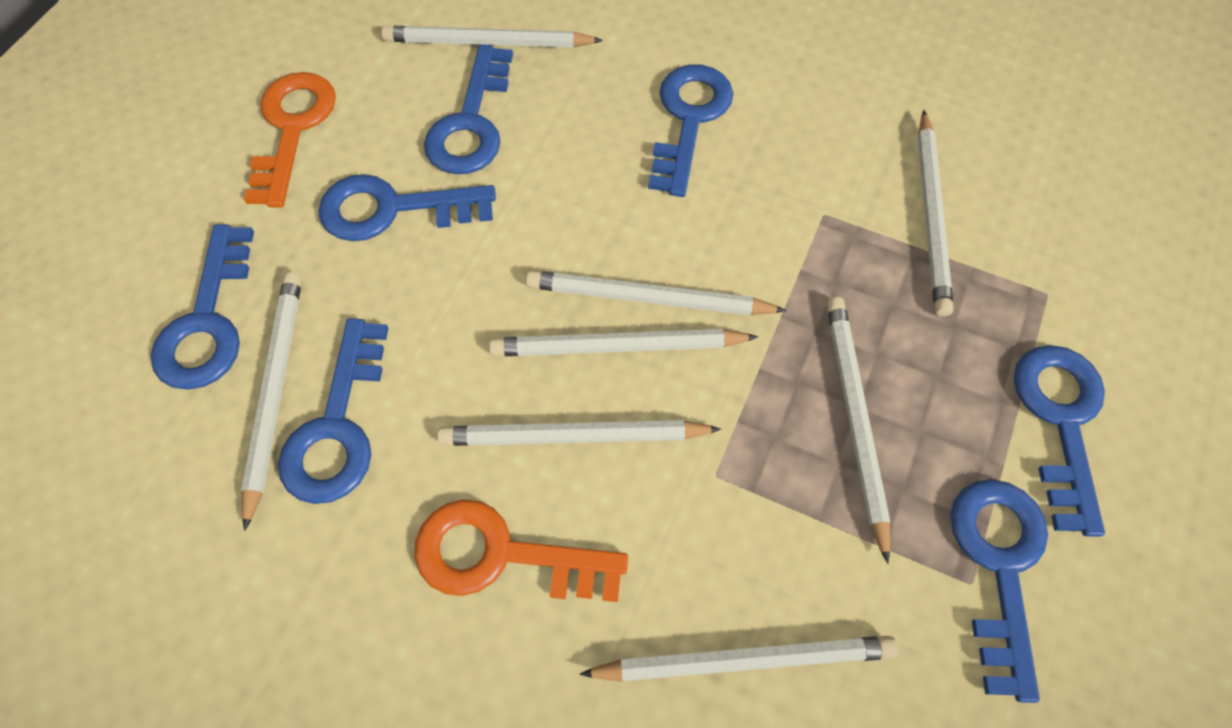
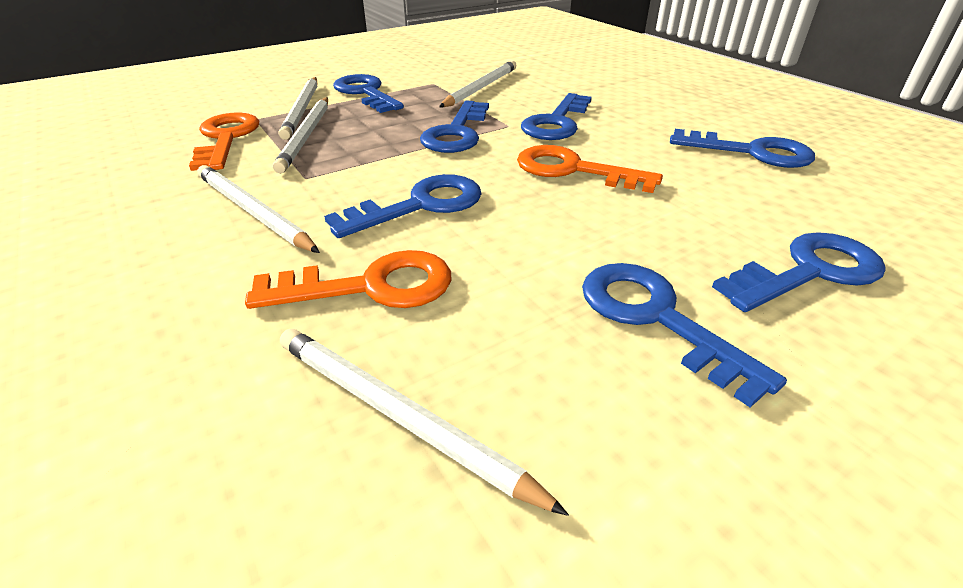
orange key: 2 -> 3
white pencil: 8 -> 5

